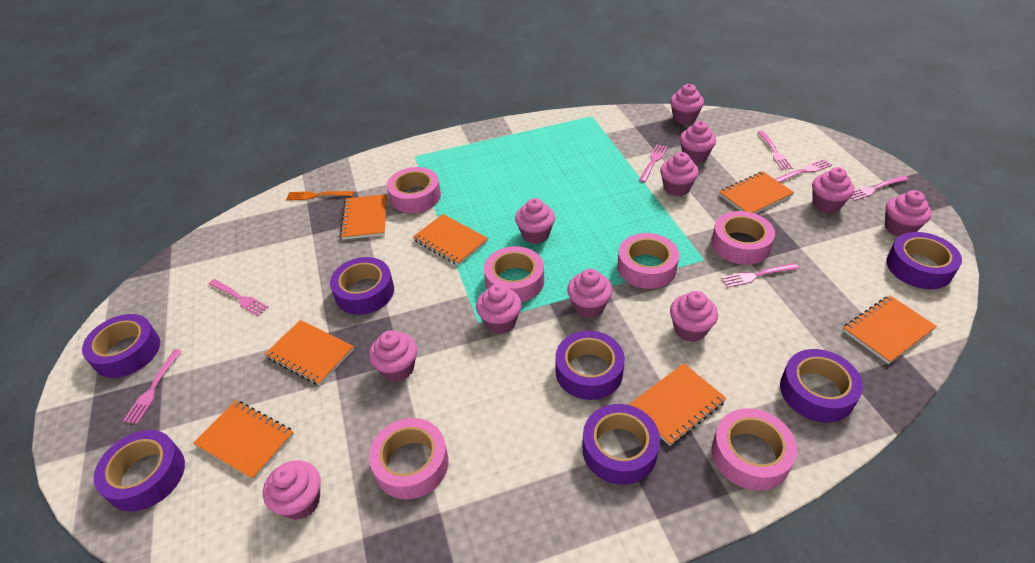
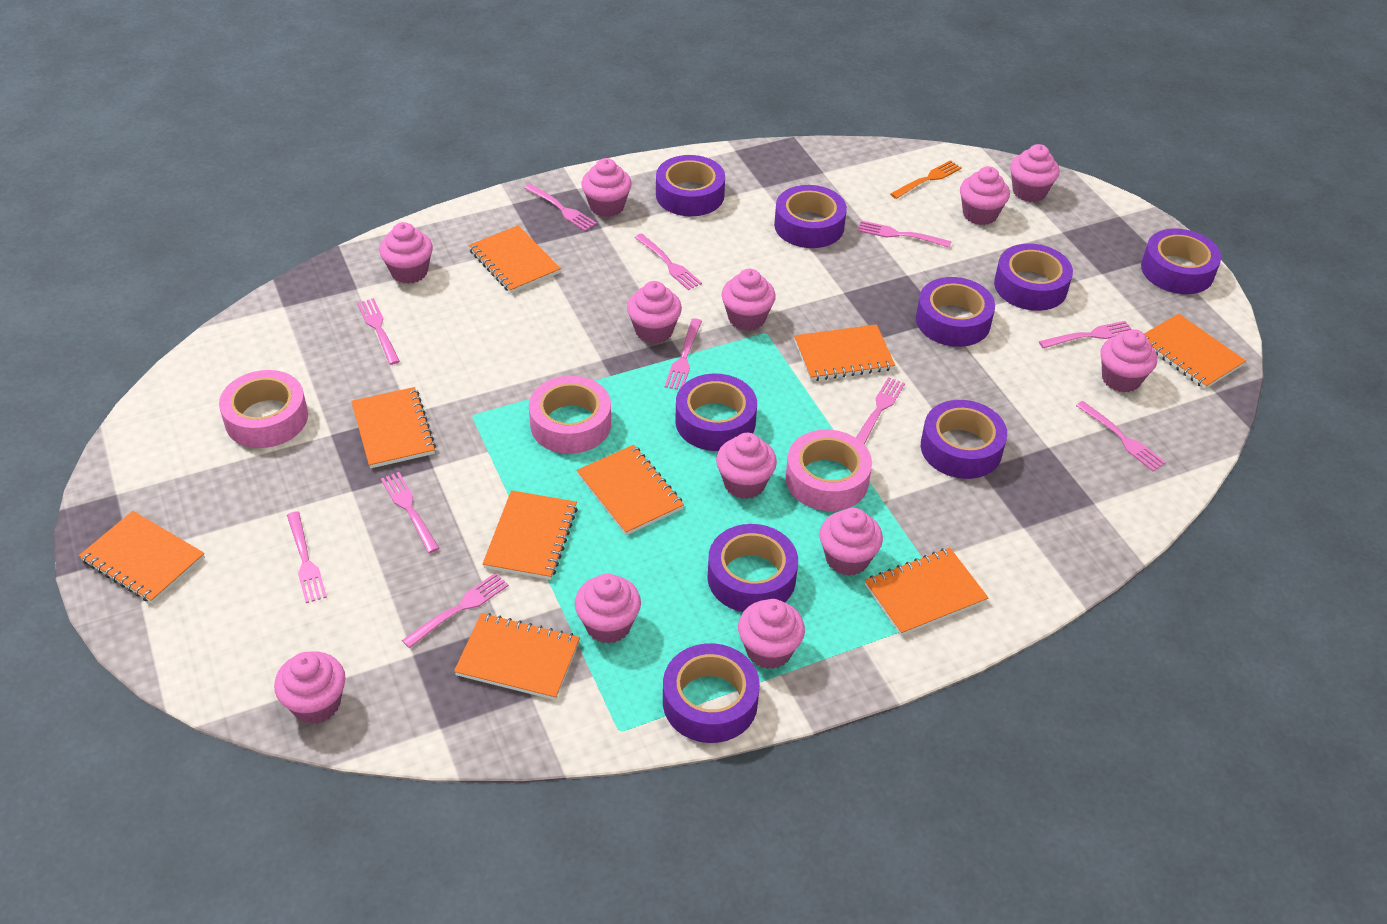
orange notebook: 7 -> 9
pink cupcake: 11 -> 12
pink fork: 7 -> 11
pink tape: 6 -> 3
purple tape: 7 -> 9

